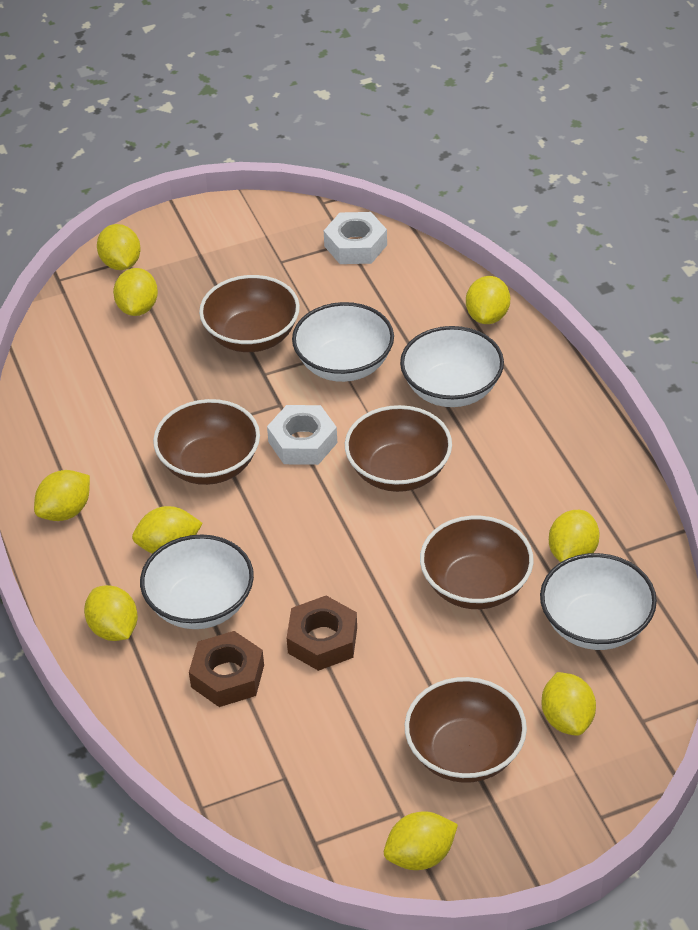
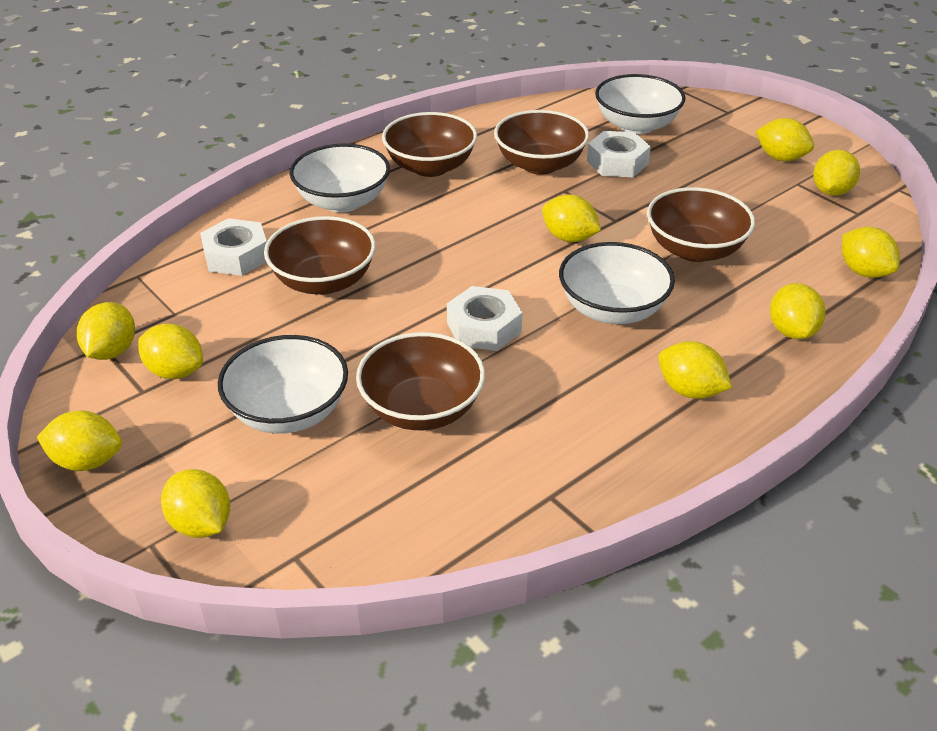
brown nut: 2 -> 0
white nut: 2 -> 3
yellow lemon: 9 -> 10

